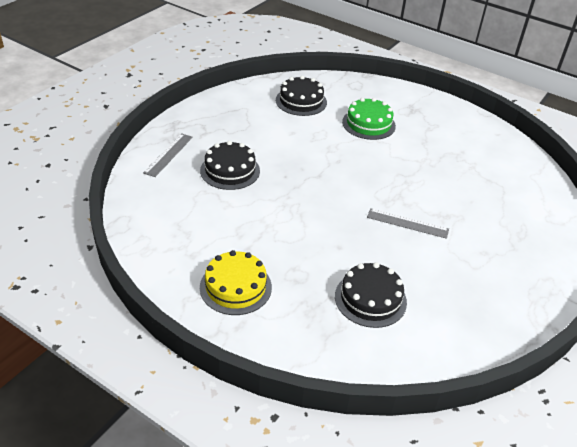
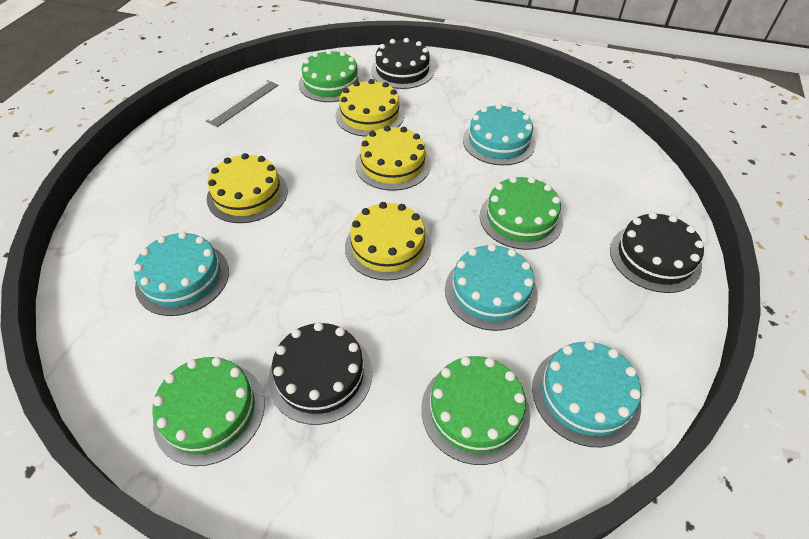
green cake: 1 -> 4
grey ruler: 2 -> 1
turquoise cake: 0 -> 4
yellow cake: 1 -> 4

